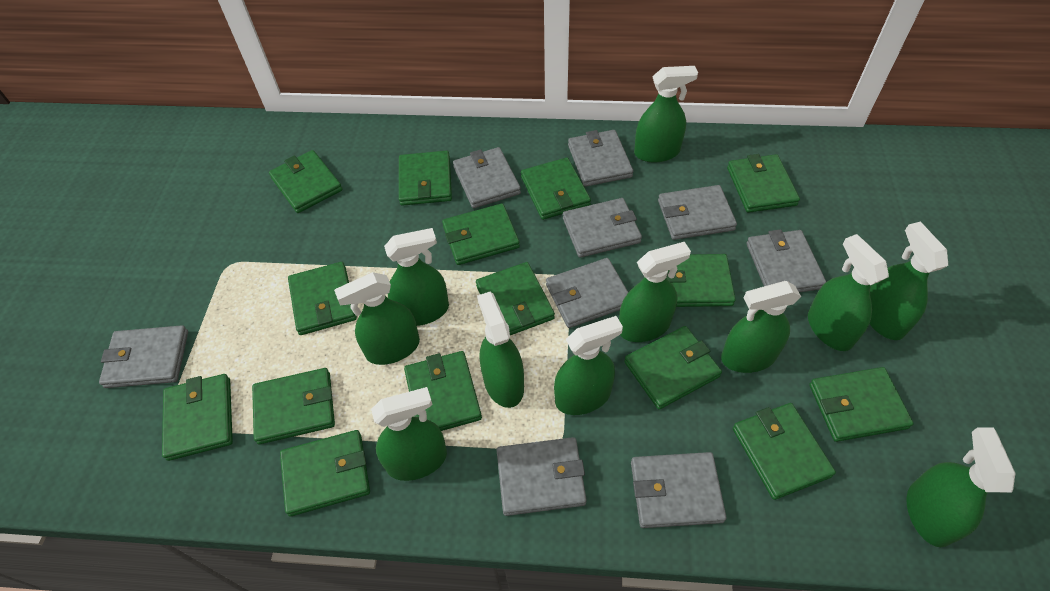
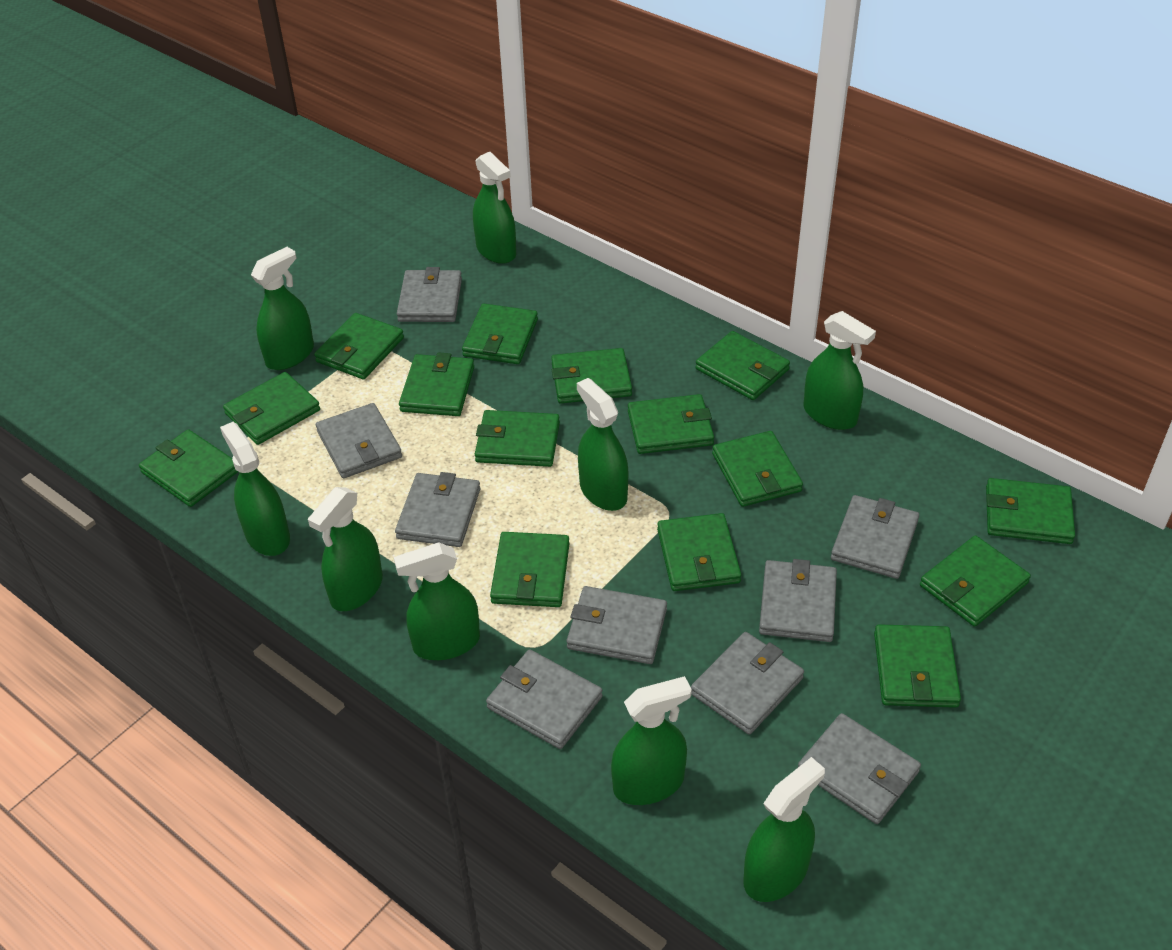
green spray bottle: 11 -> 9

